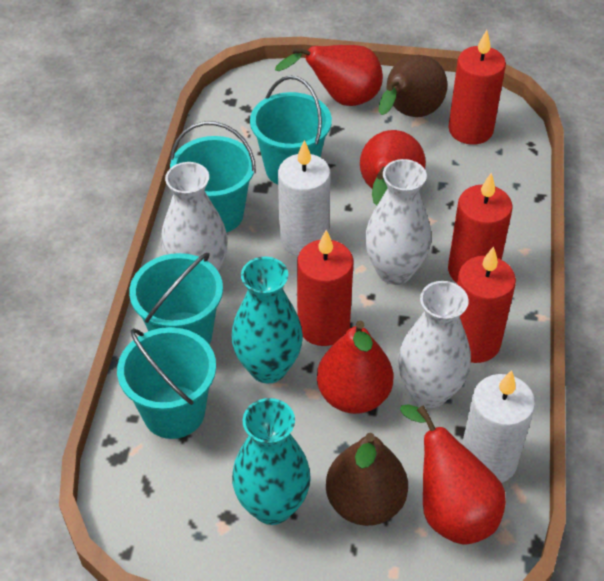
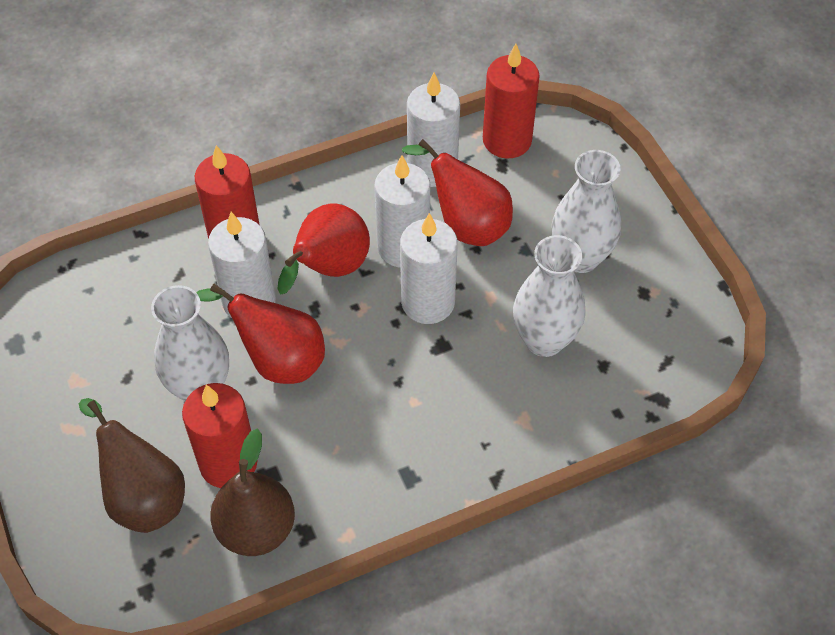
red candle: 4 -> 3
red pear: 4 -> 3
turquoise bucket: 4 -> 0
turquoise vase: 2 -> 0
white candle: 2 -> 4

